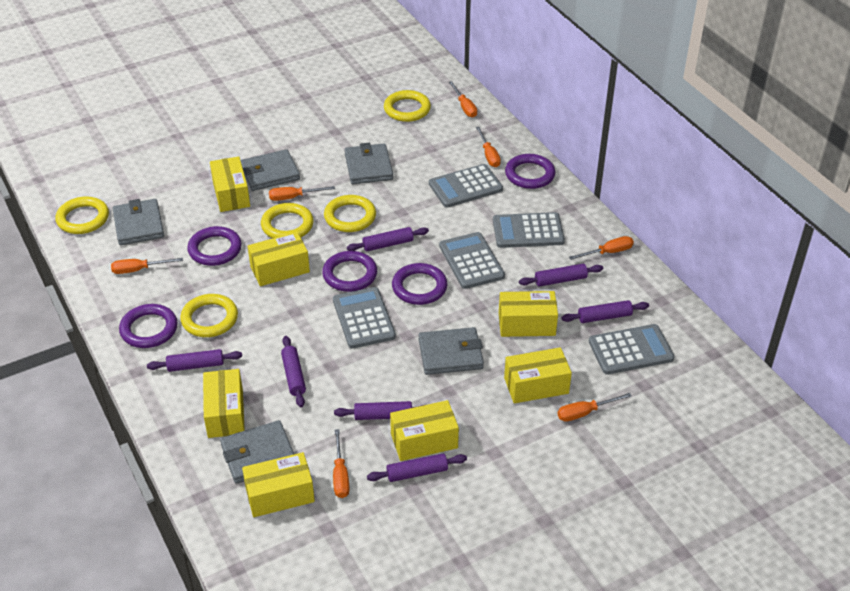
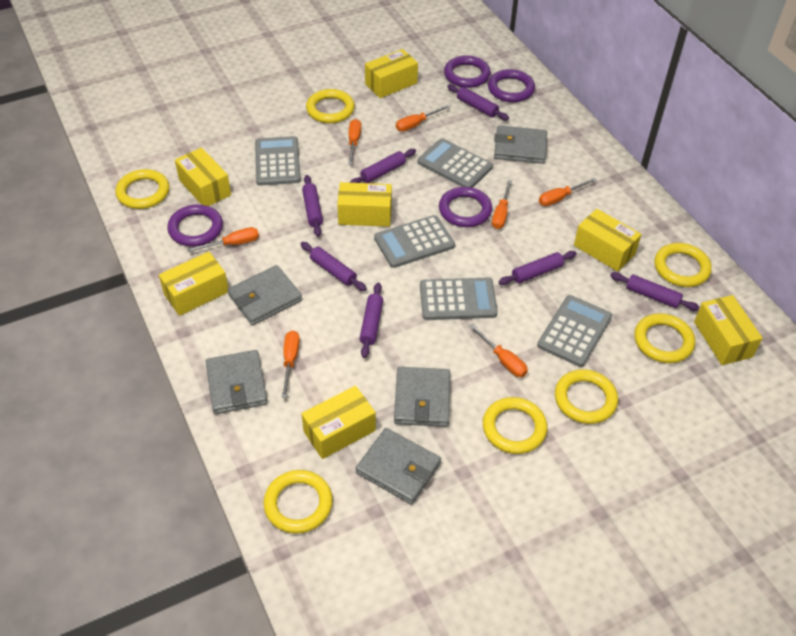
purple ring: 5 -> 4
yellow ring: 5 -> 7

